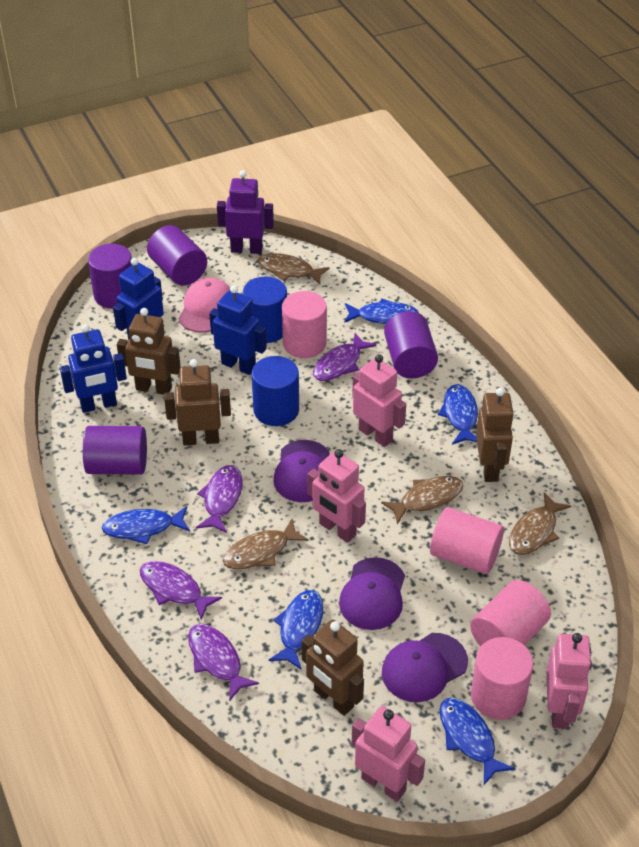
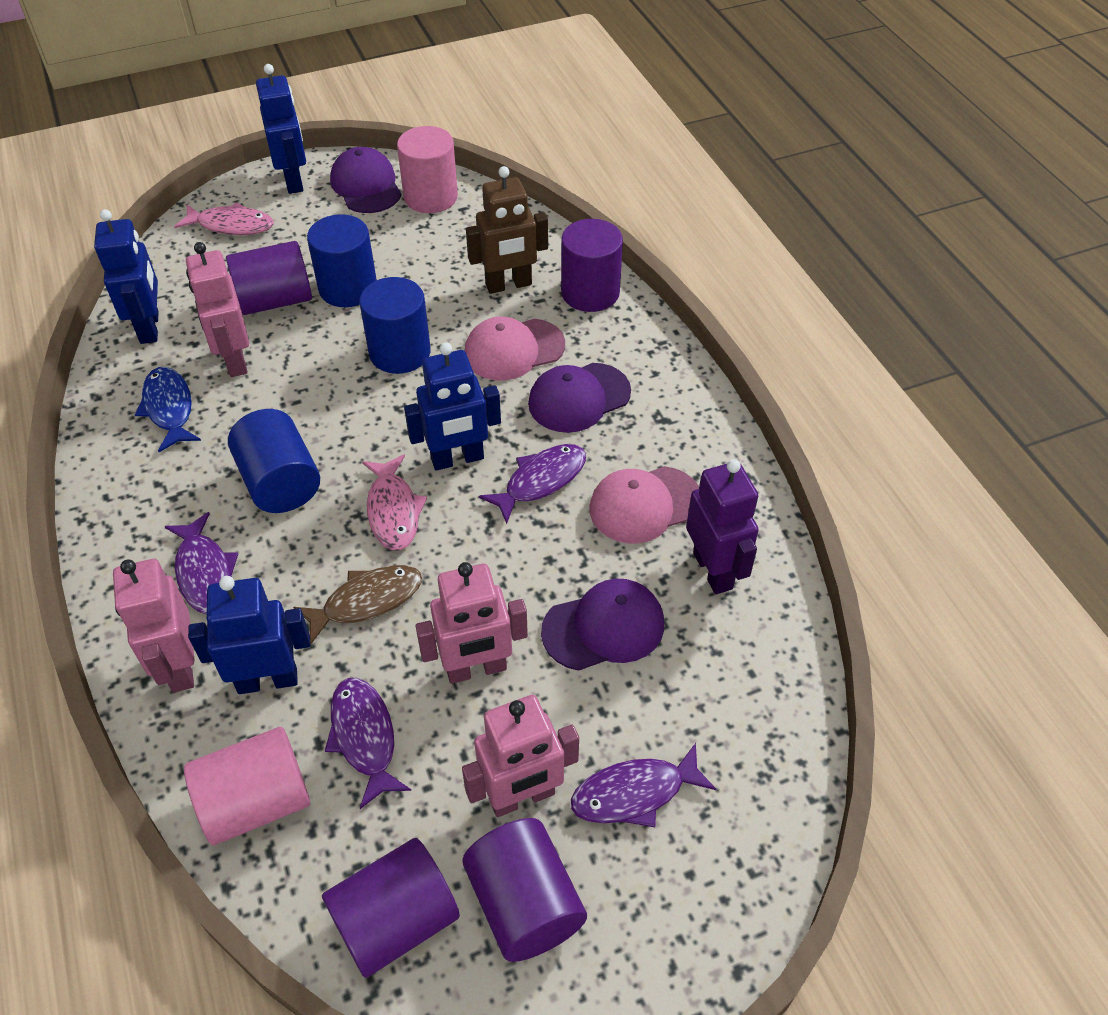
blue cylinder: 2 -> 3
blue fish: 5 -> 1
blue robot: 3 -> 4
brown fish: 4 -> 1
brown robot: 4 -> 1
pink cap: 1 -> 2
pink cylinder: 4 -> 2
pink fish: 0 -> 2

